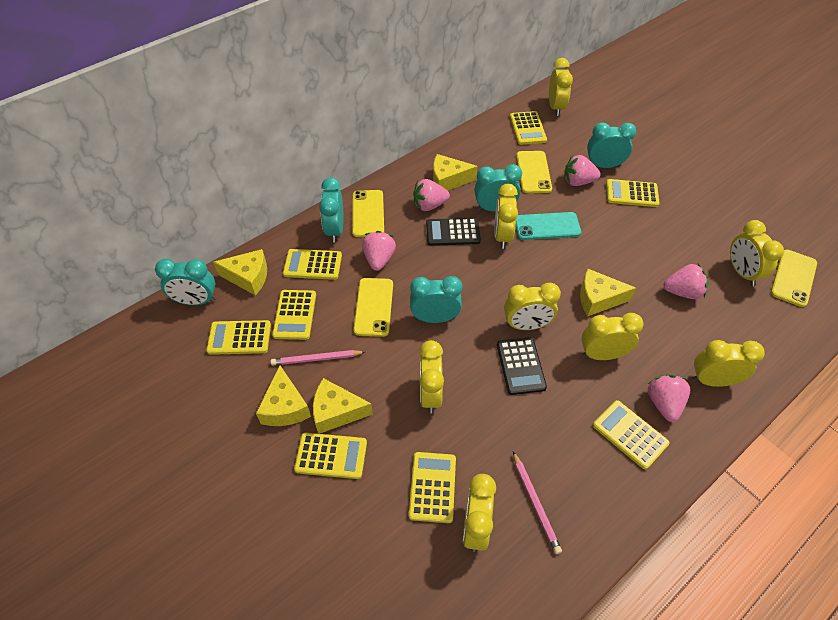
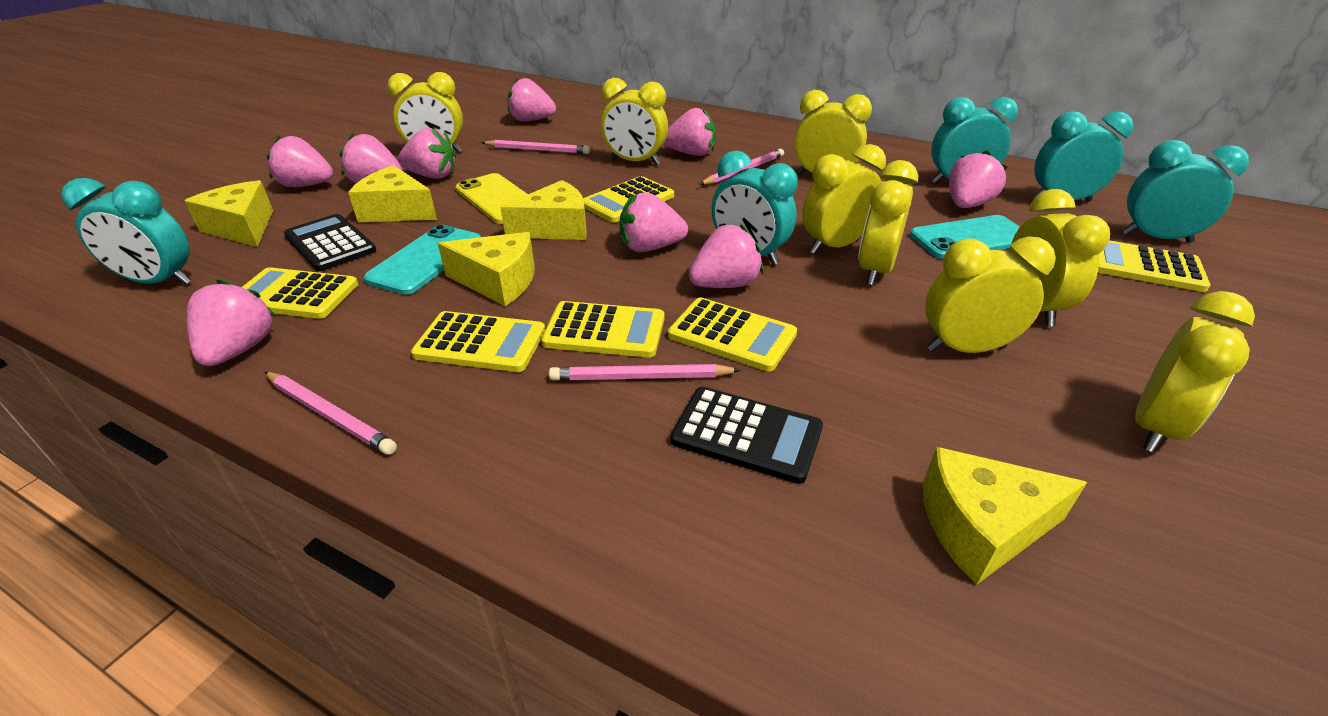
pink pencil: 2 -> 4
pink strawberry: 5 -> 9
turquoise phone: 1 -> 2
yellow calculator: 8 -> 6
yellow phone: 4 -> 1

